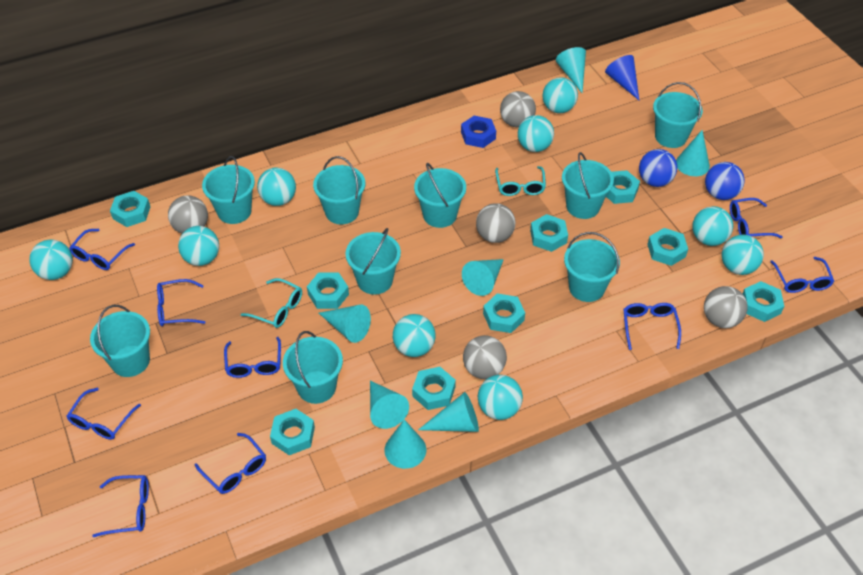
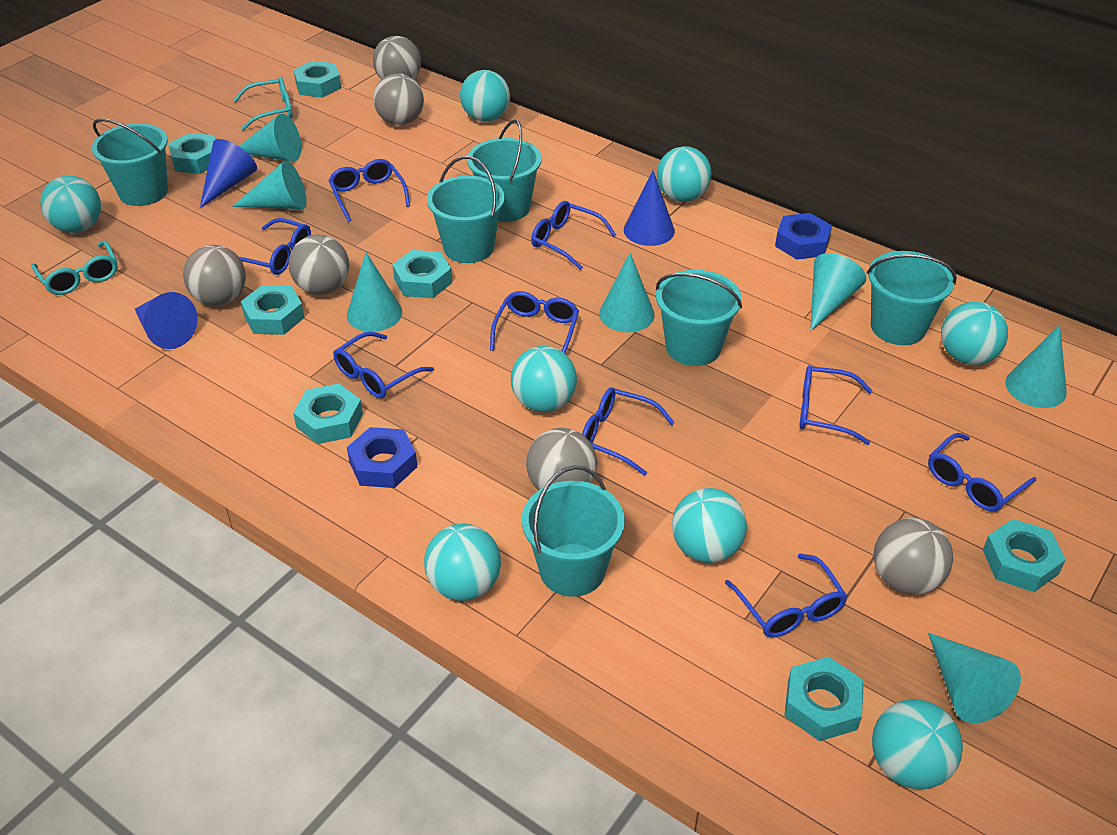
blue ball: 2 -> 0
blue cone: 1 -> 3
blue nut: 1 -> 2
grey ball: 5 -> 6
turquoise ball: 9 -> 8
turquoise bucket: 9 -> 6
turquoise nut: 9 -> 7

